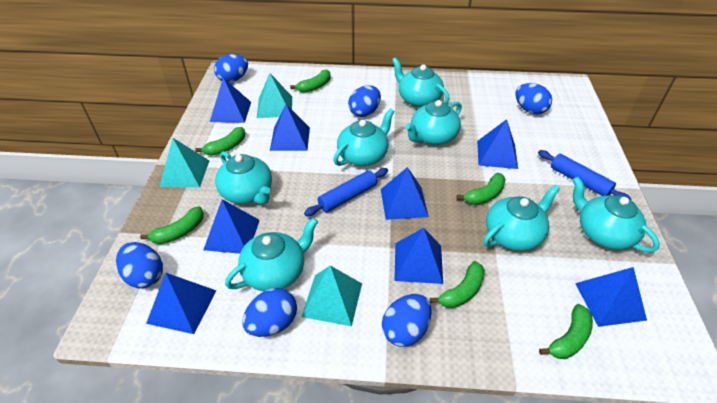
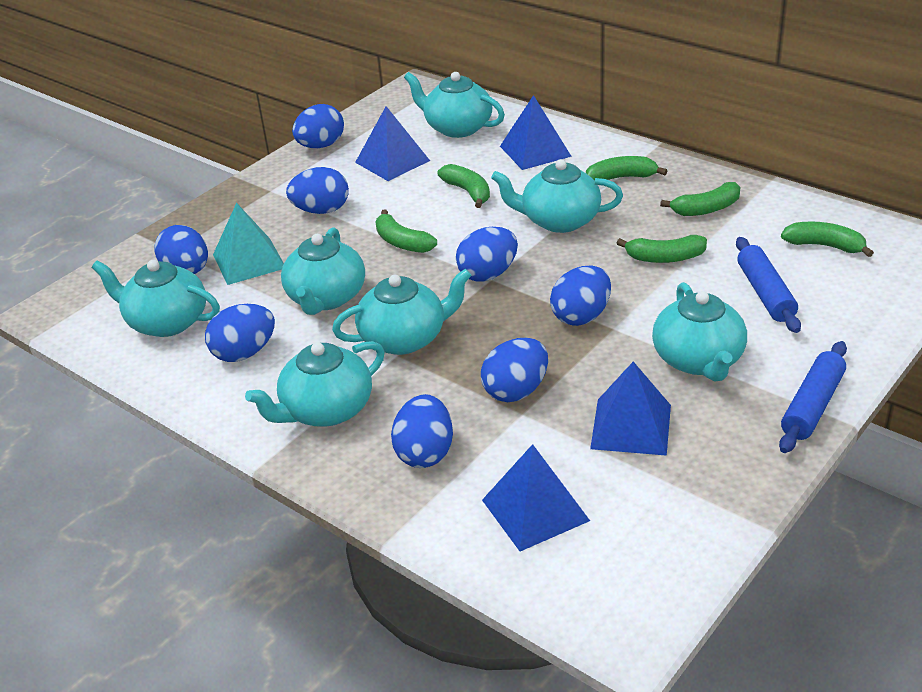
blue egg: 6 -> 8
blue pyramid: 8 -> 4
turquoise pyramid: 3 -> 1

